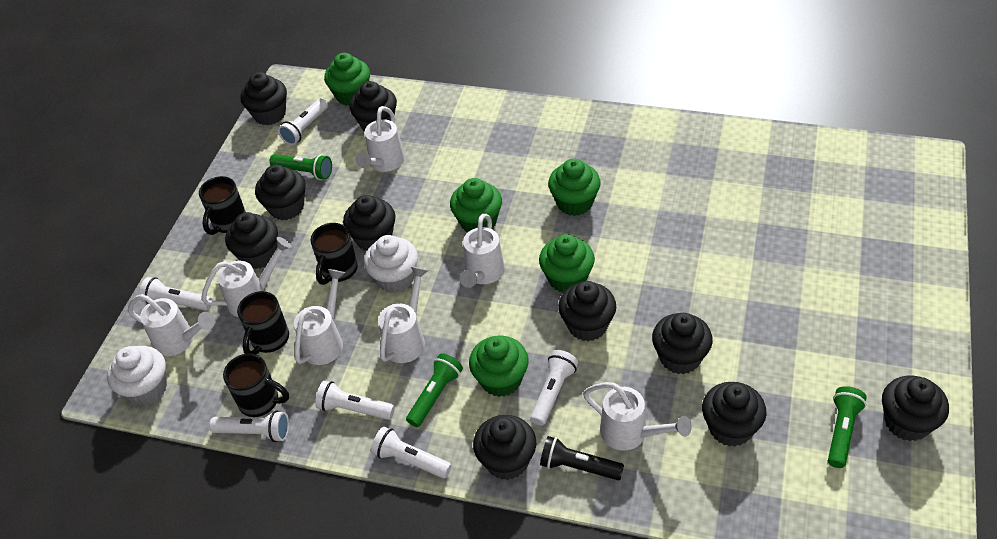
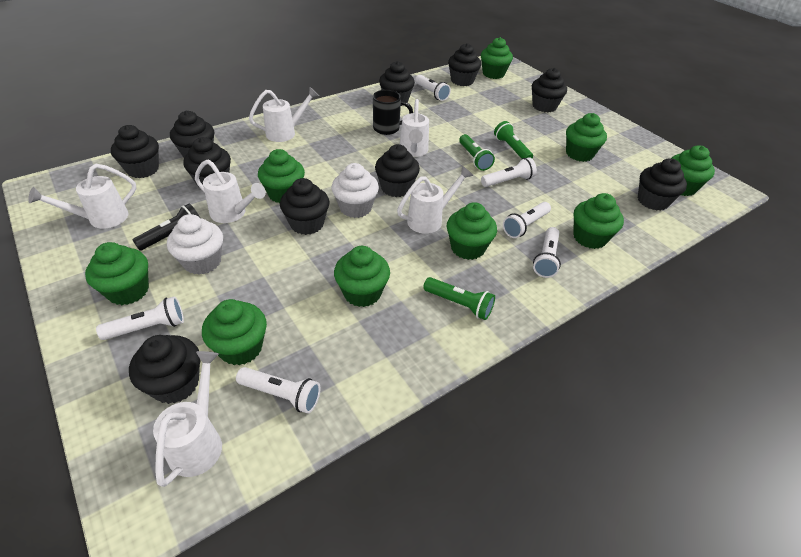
black mug: 4 -> 1
green cupcake: 5 -> 9
white watering can: 7 -> 6

